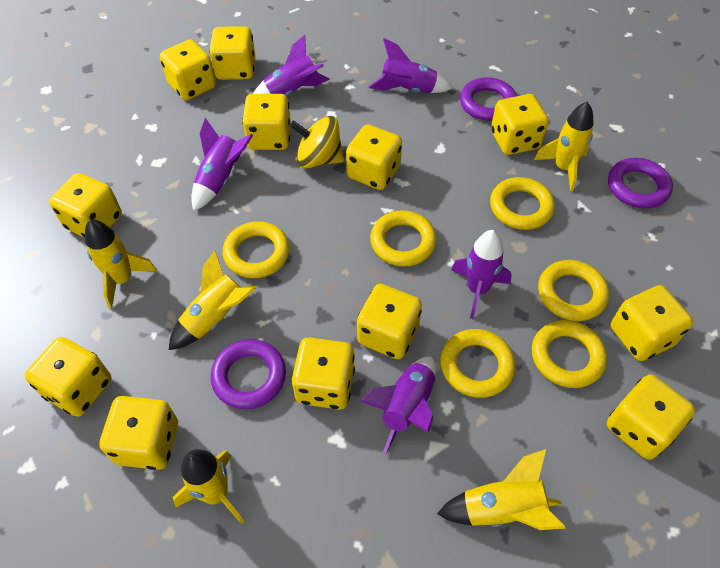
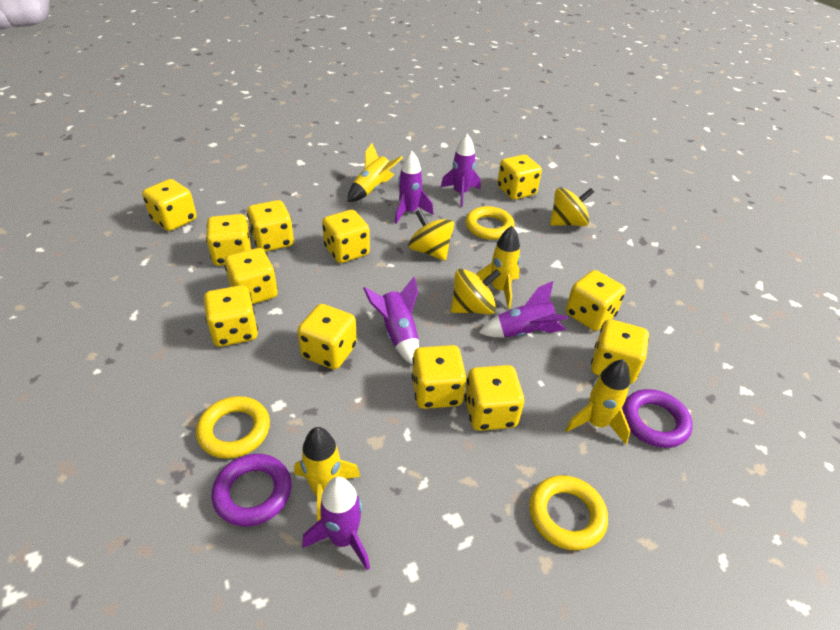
purple ring: 3 -> 2
yellow ring: 6 -> 3
yellow rocket: 5 -> 4
yellow spinning top: 1 -> 3

